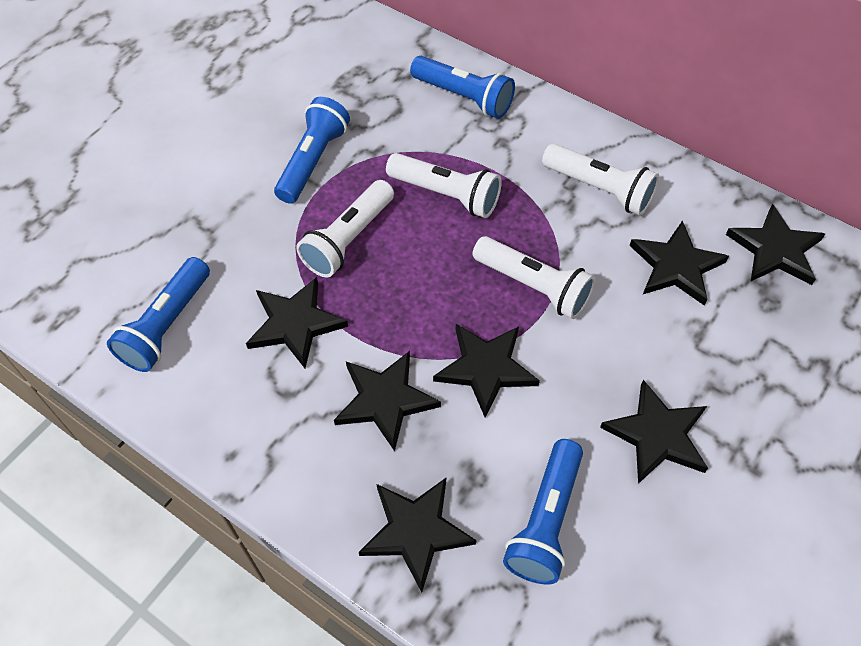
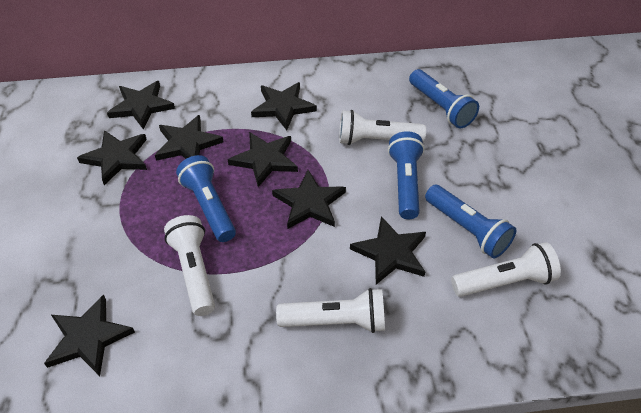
black star: 7 -> 8

